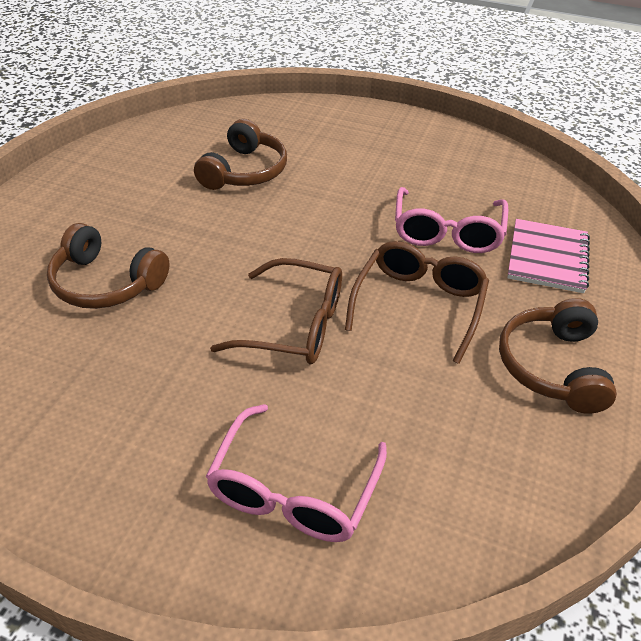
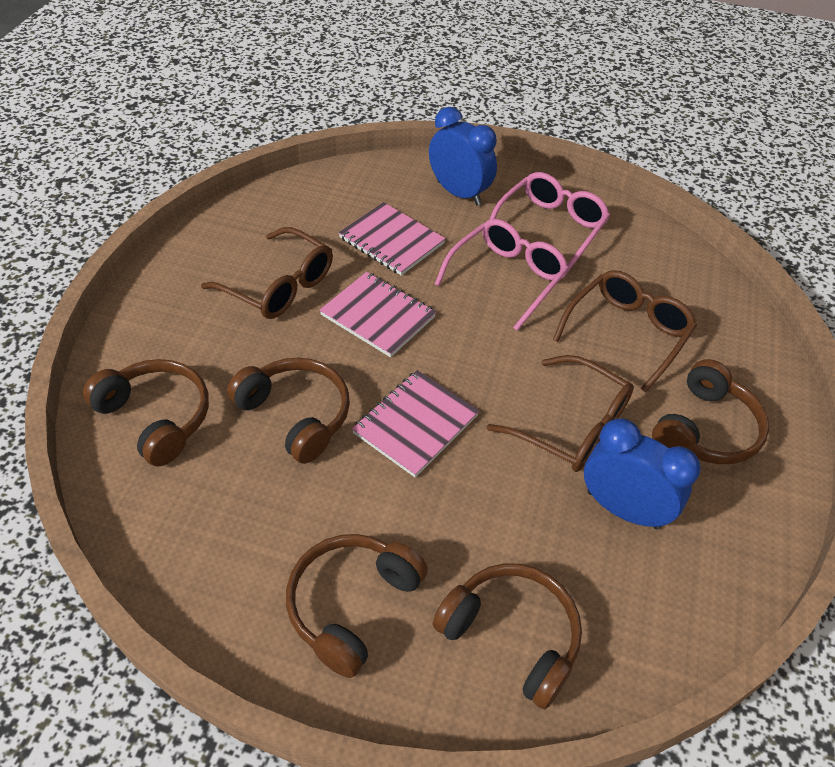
blue clock: 0 -> 2
brown glasses: 2 -> 3
brown headphones: 3 -> 5
pink notebook: 1 -> 3

